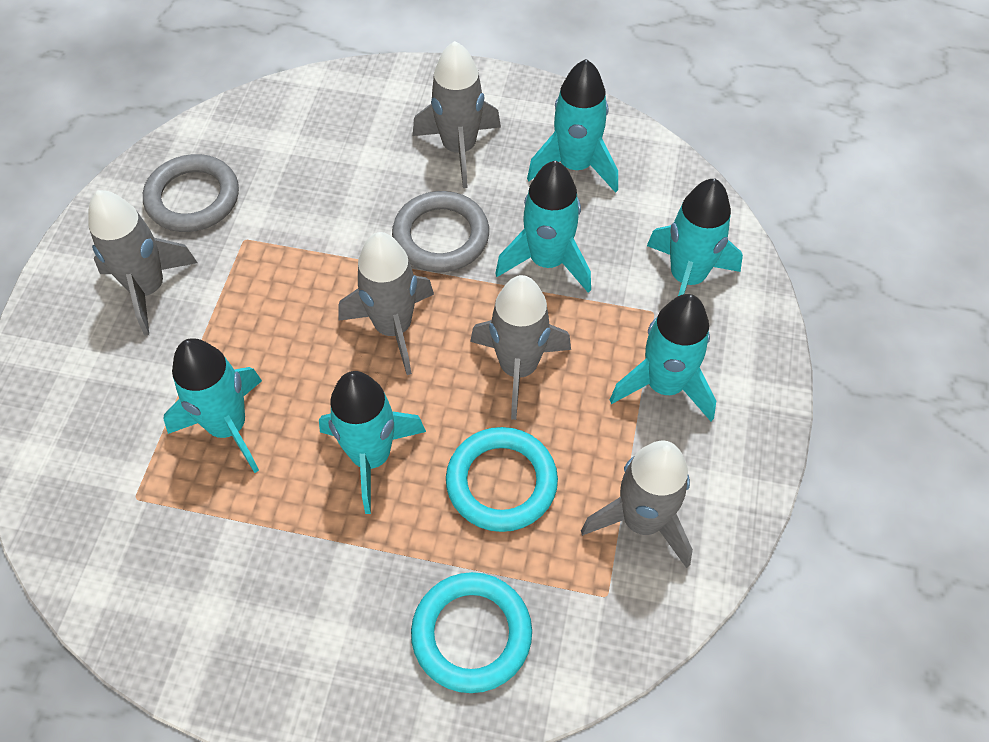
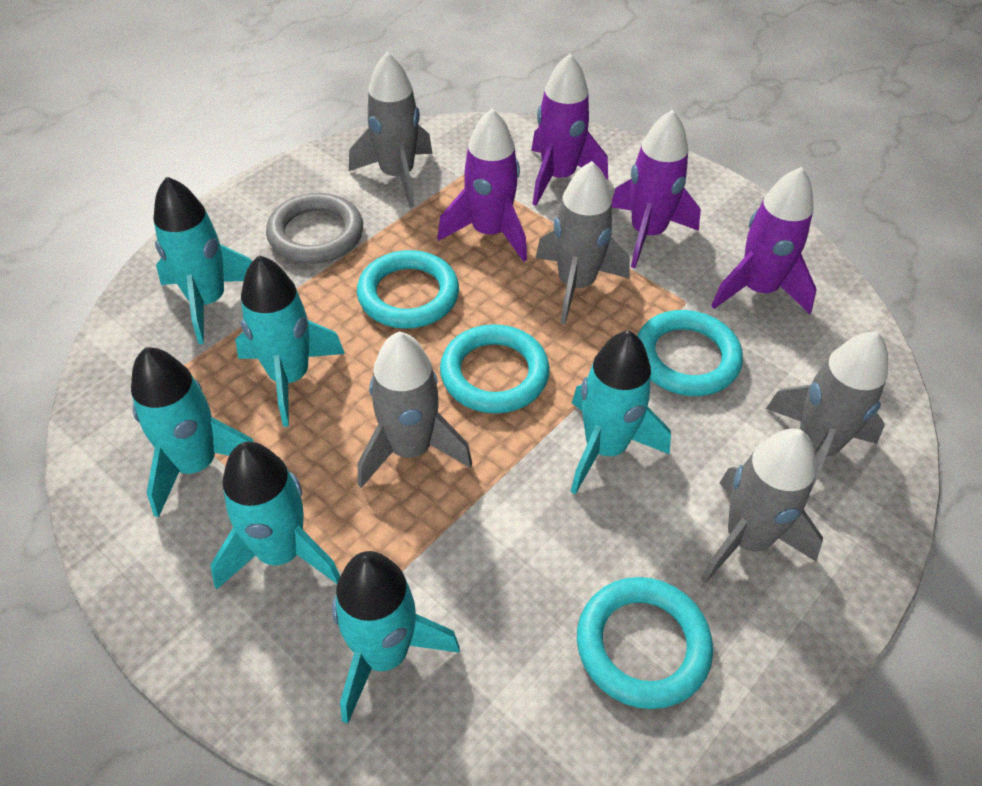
grey ring: 2 -> 1
purple rocket: 0 -> 4
turquoise ring: 2 -> 4

